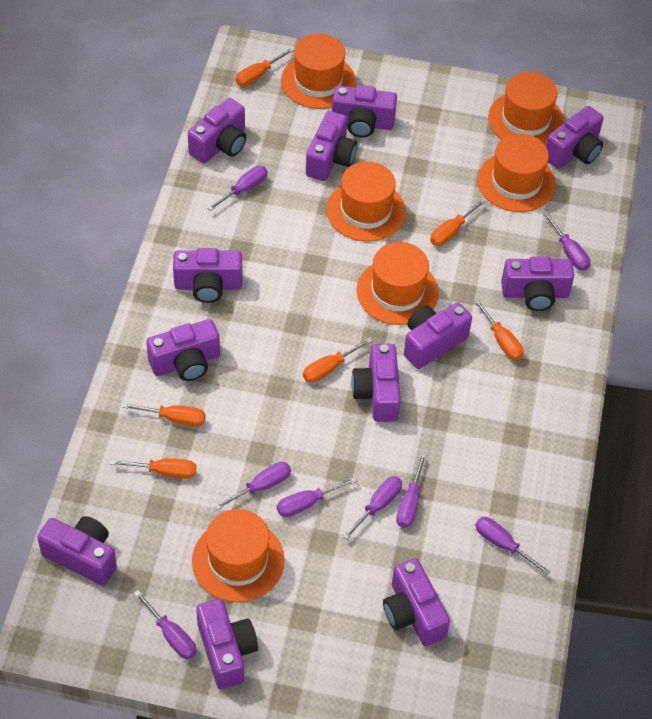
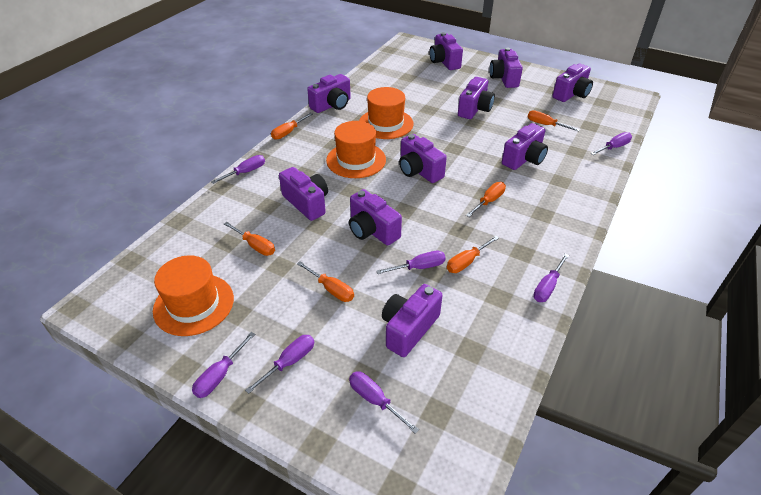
orange hat: 6 -> 3
purple camera: 12 -> 10
purple screwdriver: 8 -> 7

